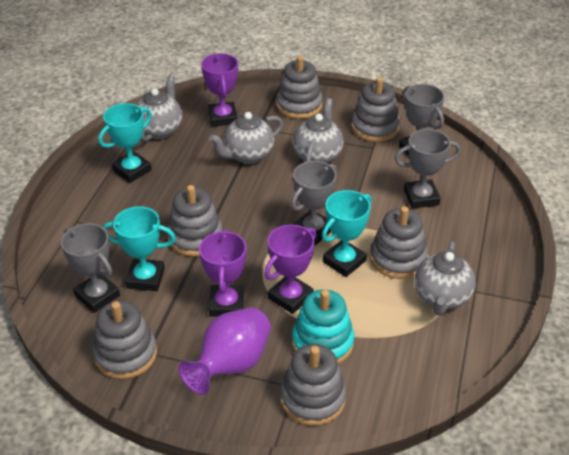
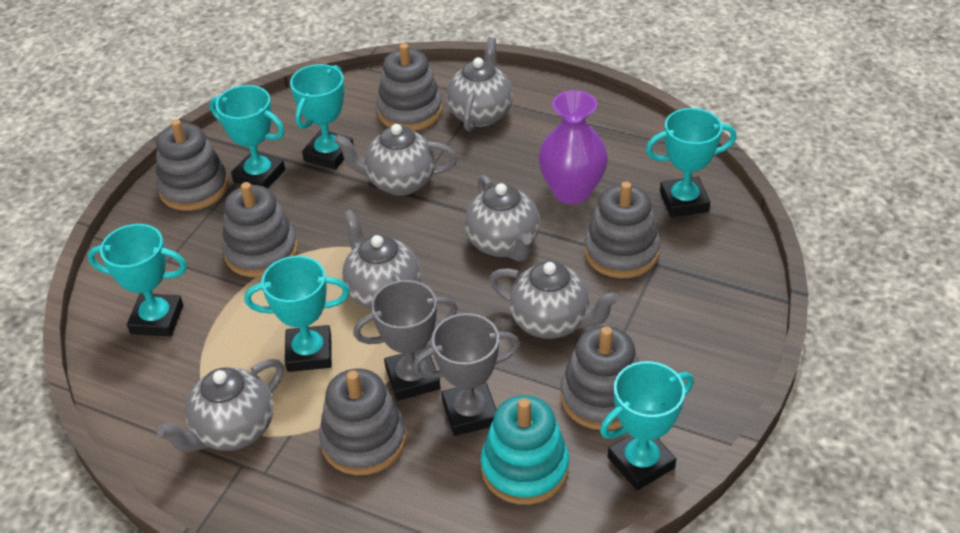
grey teapot: 4 -> 6
grey trophy: 4 -> 2
purple trophy: 3 -> 0
turquoise trophy: 3 -> 6

